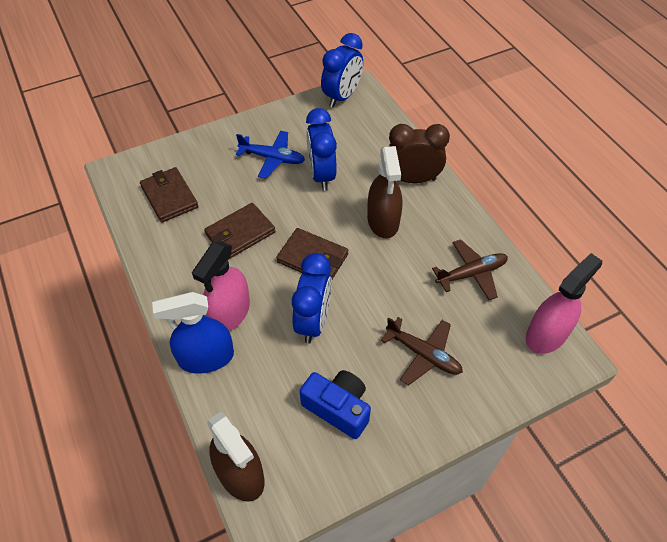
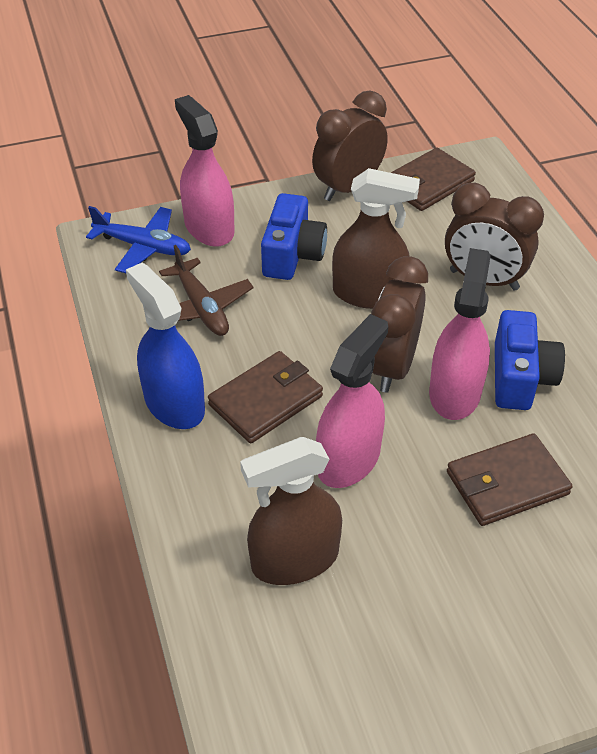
blue camera: 1 -> 2
blue clock: 3 -> 0
brown clock: 1 -> 3
brown plane: 2 -> 1
pink spray bottle: 2 -> 3

